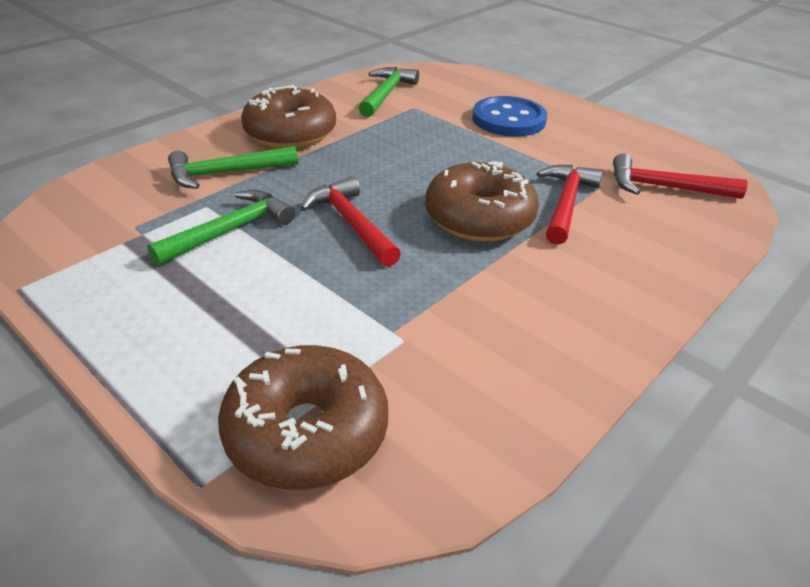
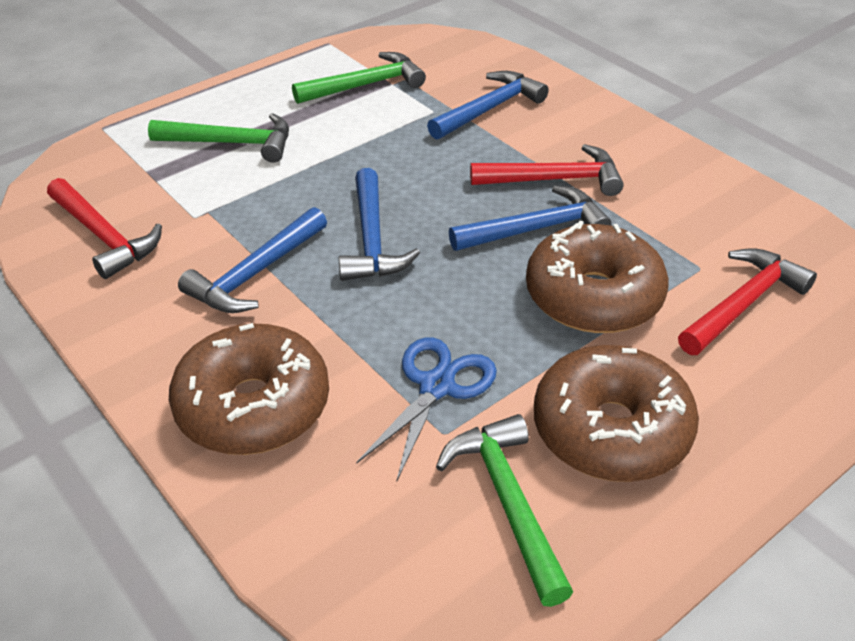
blue button: 1 -> 0
blue hammer: 0 -> 4
blue scissors: 0 -> 1

